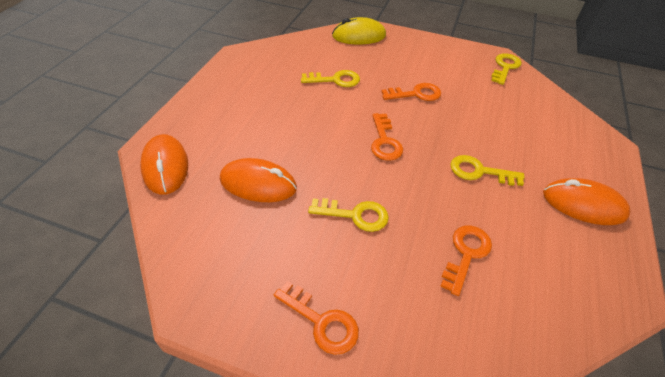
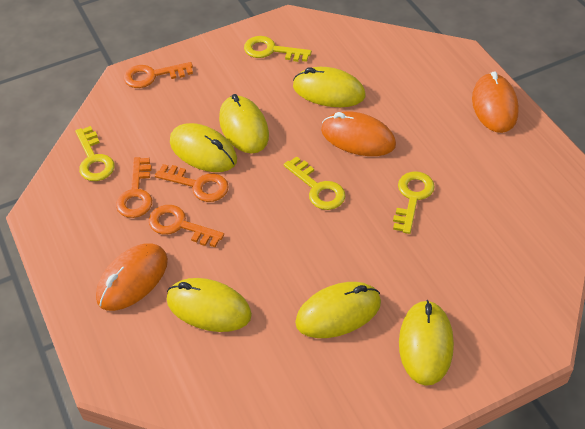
yellow mouse: 1 -> 6

